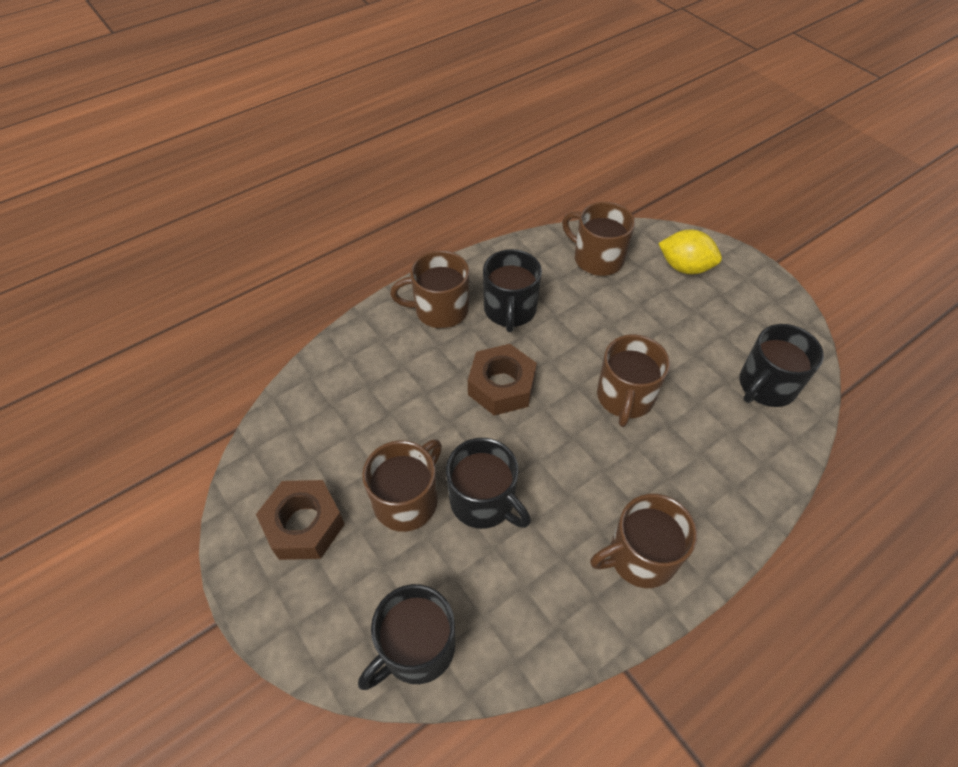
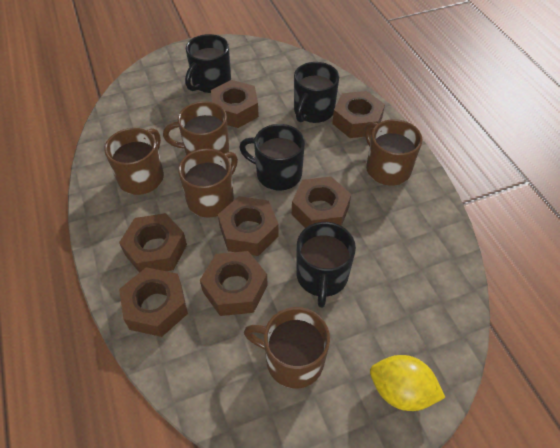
brown nut: 2 -> 7

